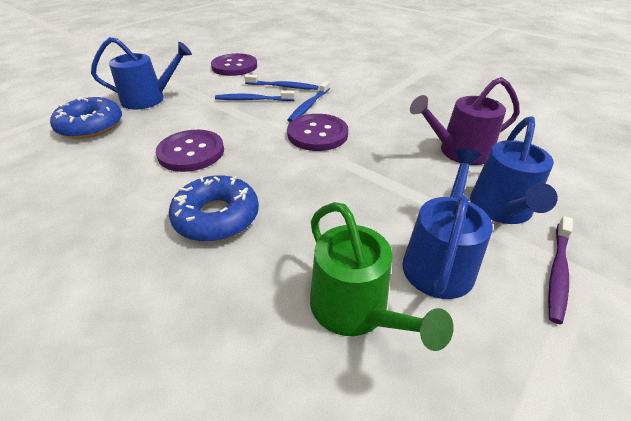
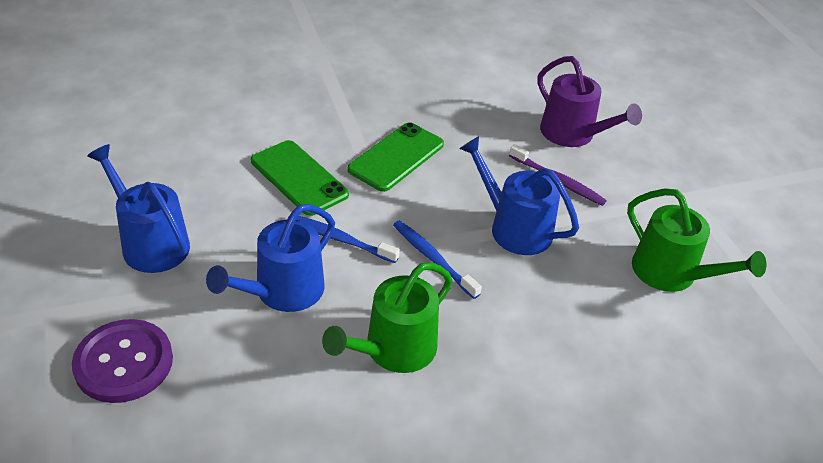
blue donut: 2 -> 0
blue toothbrush: 3 -> 2
green phone: 0 -> 2
green watering can: 1 -> 2
purple button: 3 -> 1

